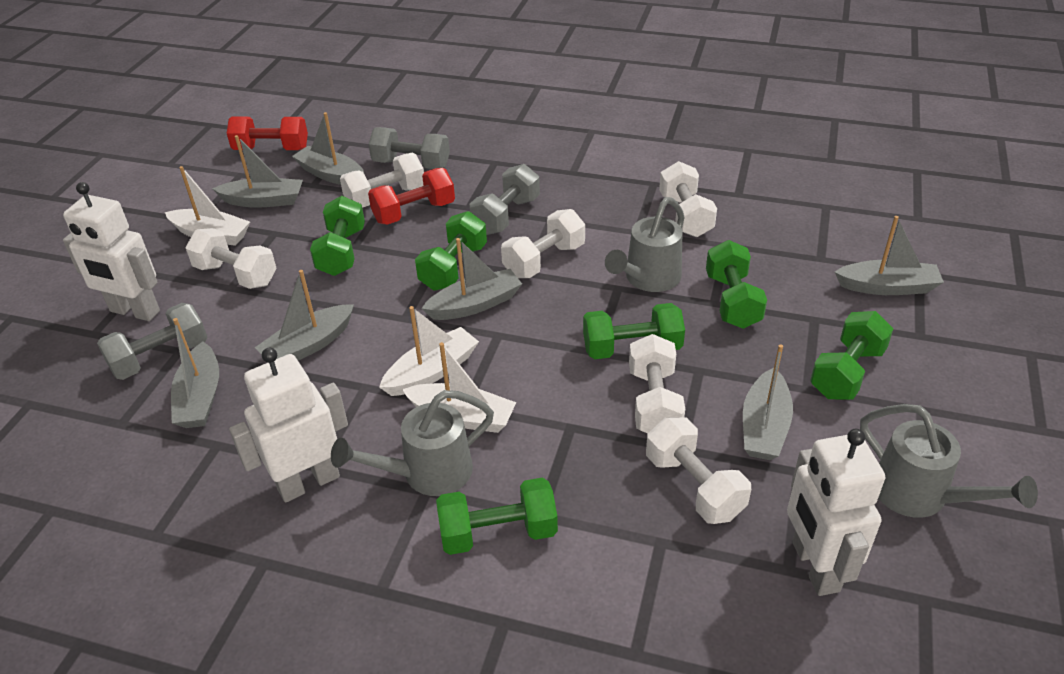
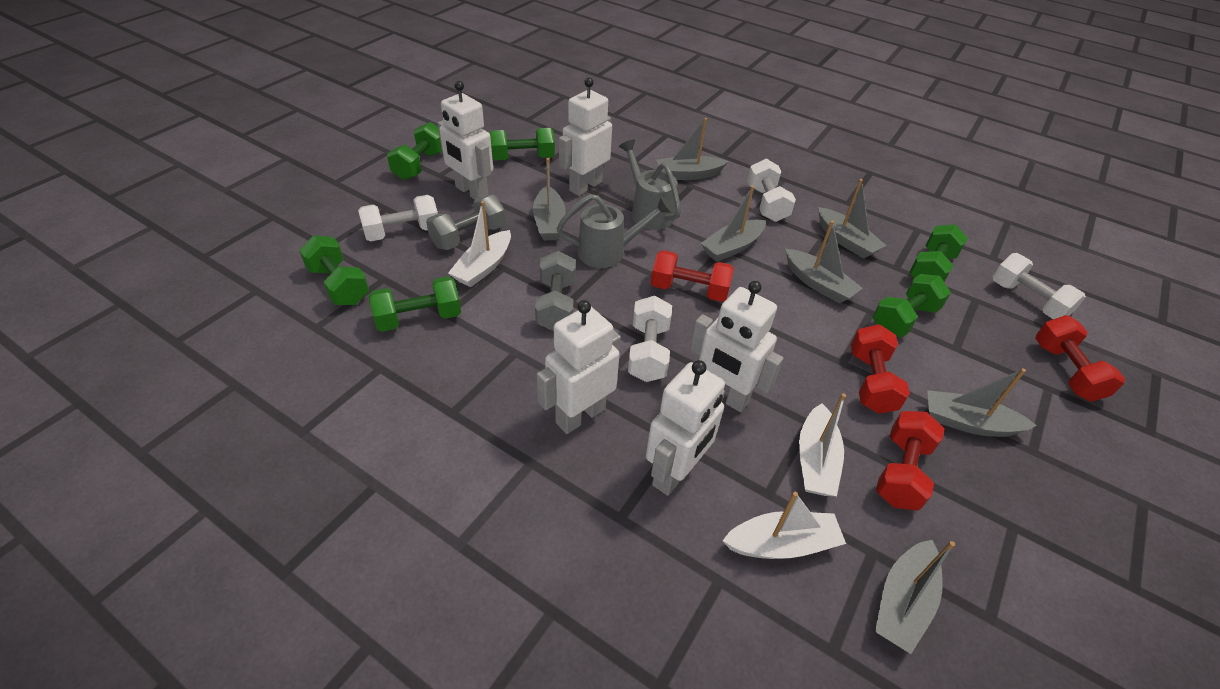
grey dumbbell: 3 -> 2
grey watering can: 3 -> 2
red dumbbell: 2 -> 4
white dumbbell: 6 -> 4
white robot: 3 -> 5

